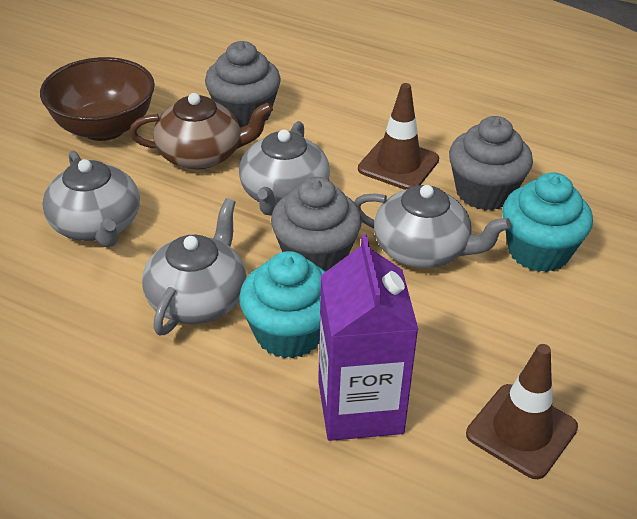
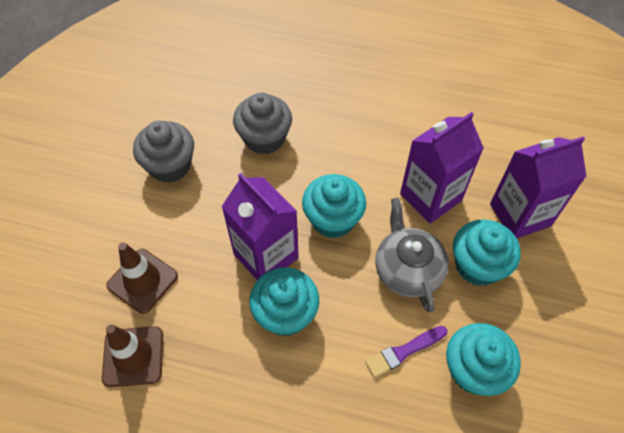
brown bowl: 1 -> 0
brown teapot: 1 -> 0
grey cupcake: 3 -> 2
grey teapot: 4 -> 1
purple brush: 0 -> 1
purple carton: 1 -> 3
turquoise cupcake: 2 -> 4

